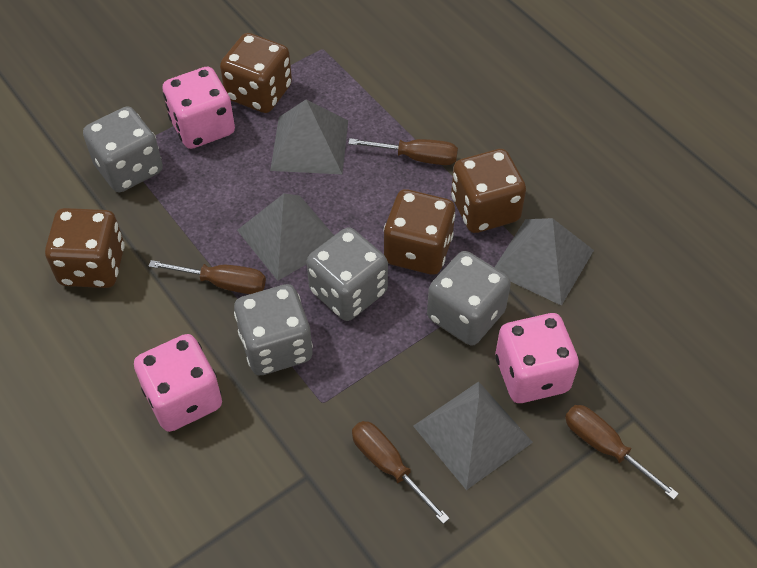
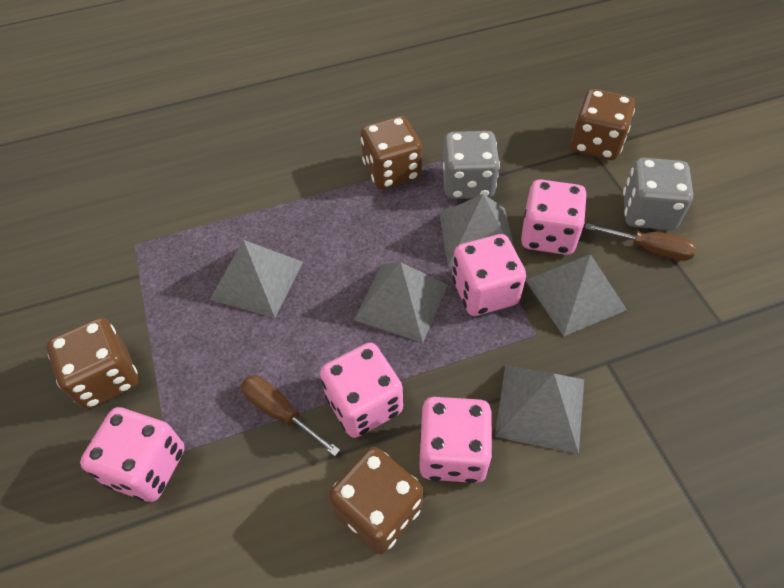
brown screwdriver: 4 -> 2
grey dice: 4 -> 2
grey pyramid: 4 -> 5
pink dice: 3 -> 5

